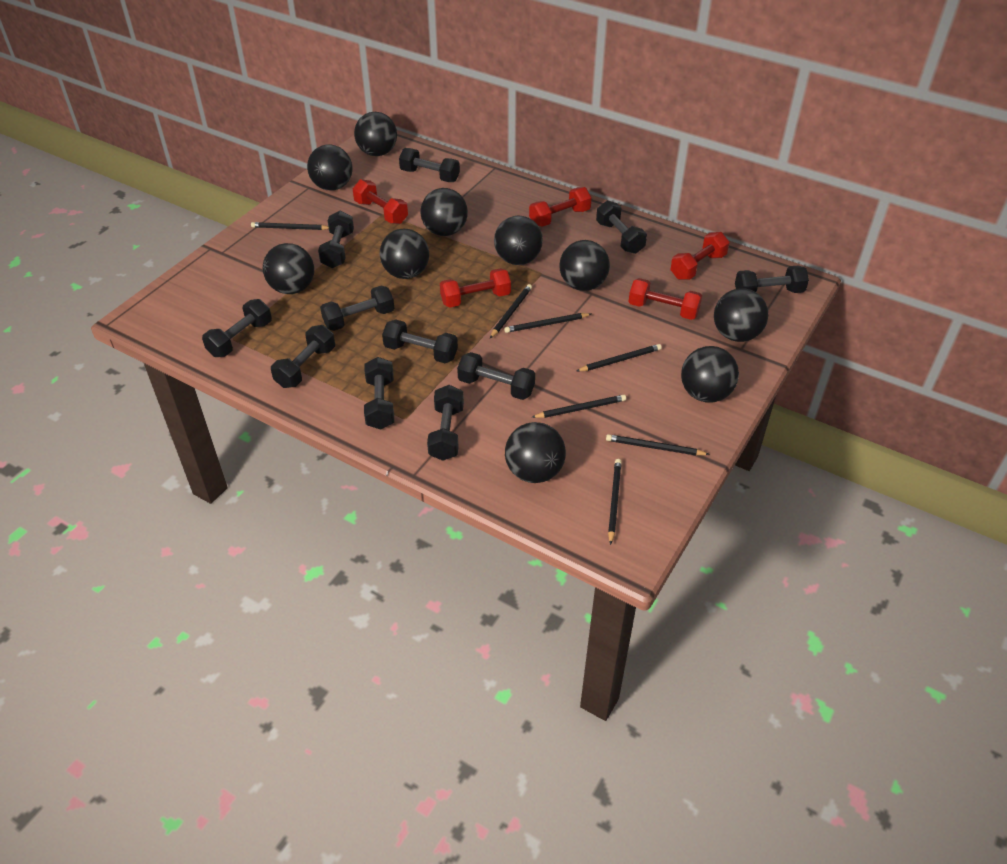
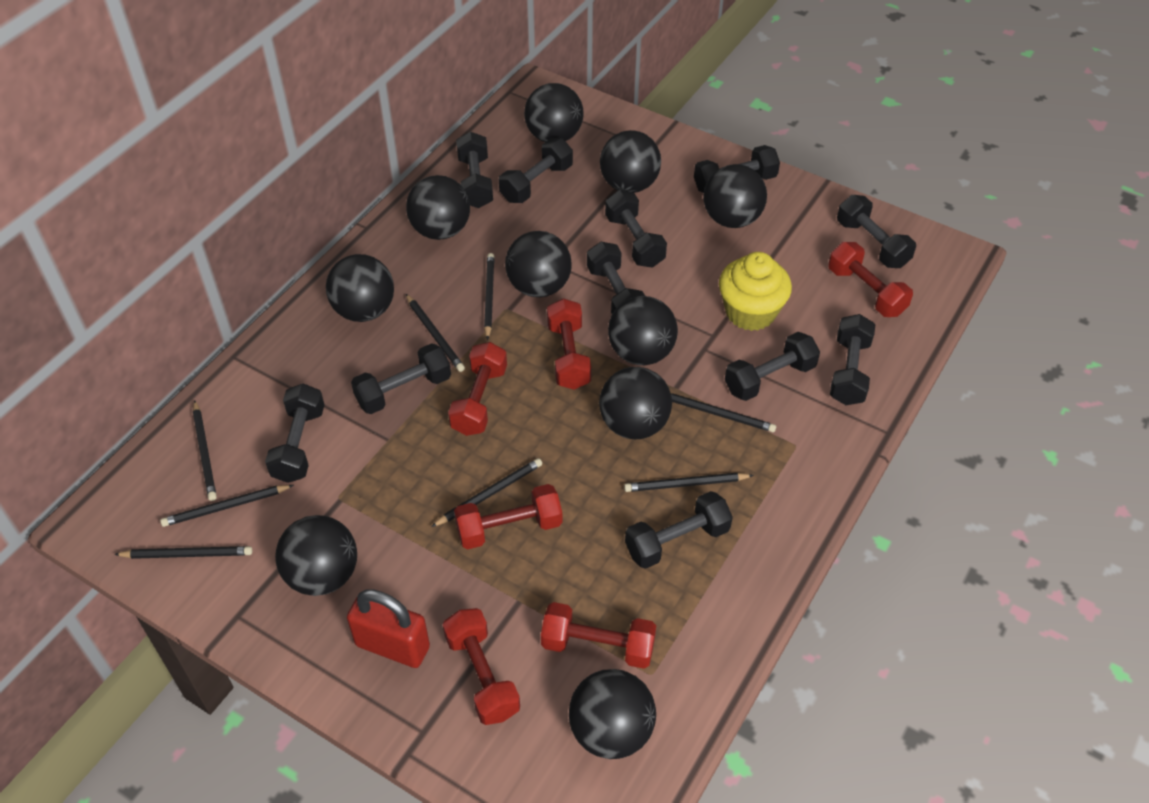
black pencil: 7 -> 8
red dumbbell: 5 -> 6
red padlock: 0 -> 1
yellow cupcake: 0 -> 1

